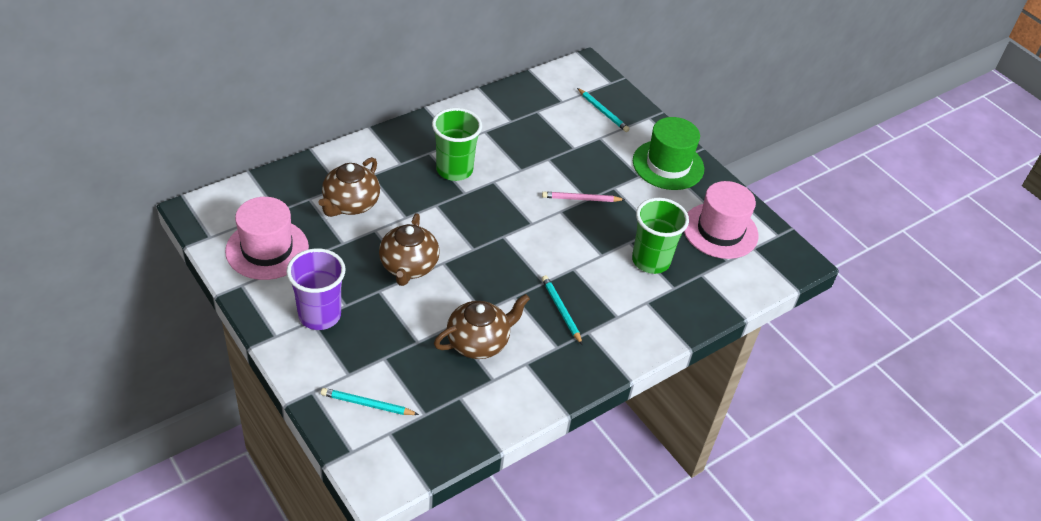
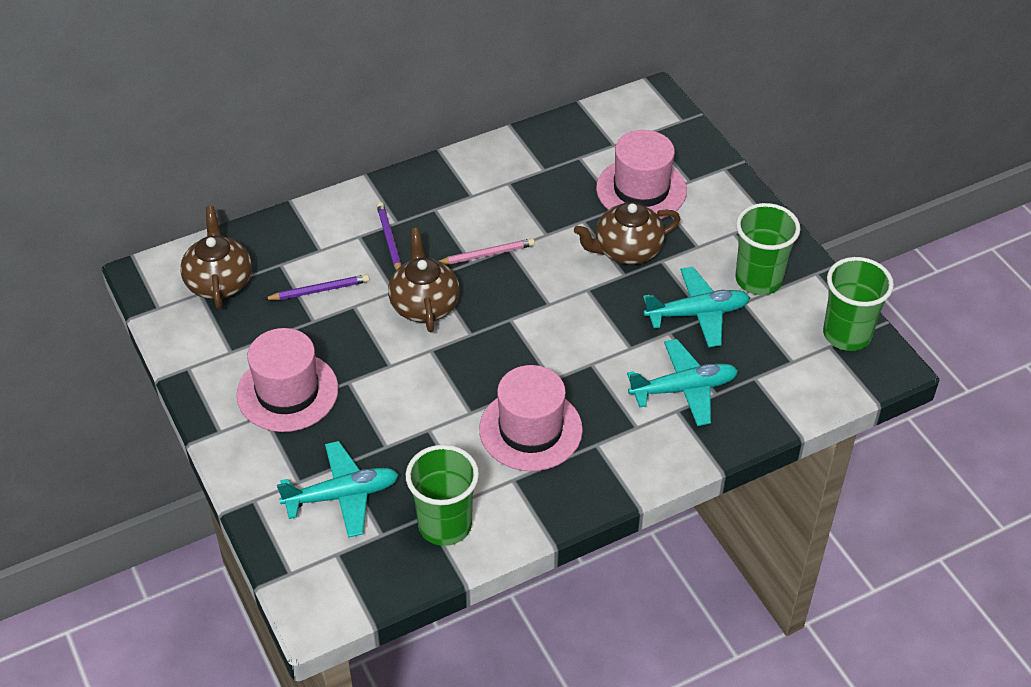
green cup: 2 -> 3
green hat: 1 -> 0
pink hat: 2 -> 3
purple cup: 1 -> 0
purple pencil: 0 -> 2
turquoise pencil: 3 -> 0
turquoise plane: 0 -> 3

